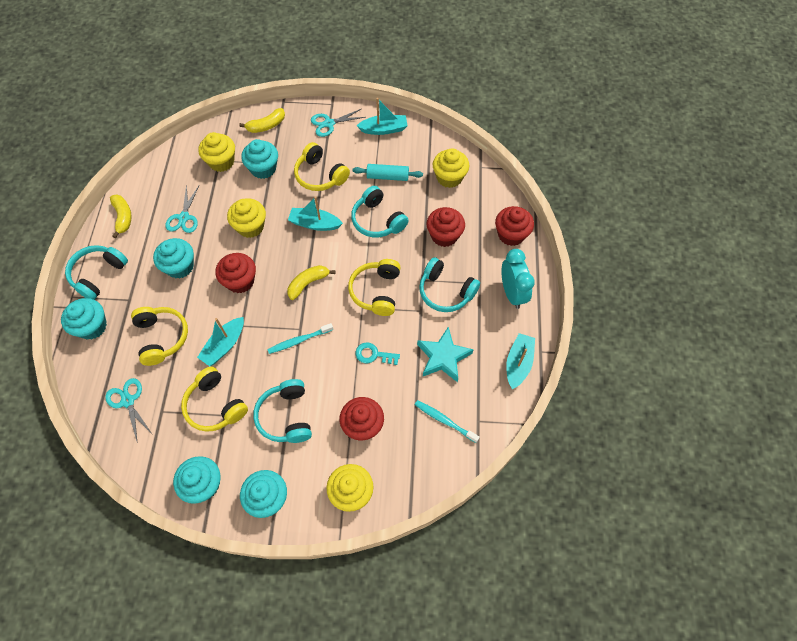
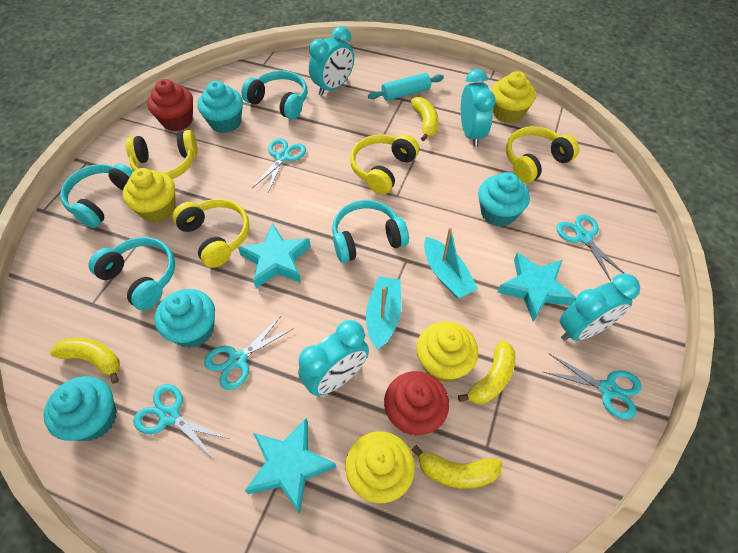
red cupcake: 4 -> 2
turquoise boat: 4 -> 2
turquoise clock: 1 -> 4
turquoise cupcake: 5 -> 4
turquoise key: 1 -> 0
turquoise scissors: 3 -> 5
turquoise star: 1 -> 3
turquoise toothbrush: 2 -> 0
yellow banana: 3 -> 4

